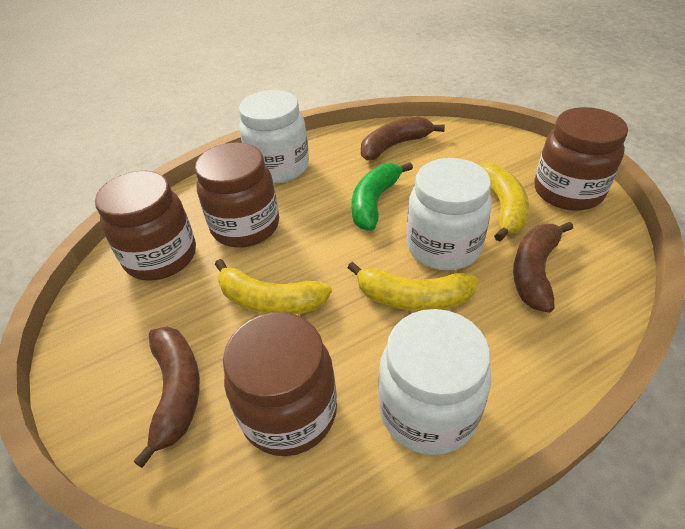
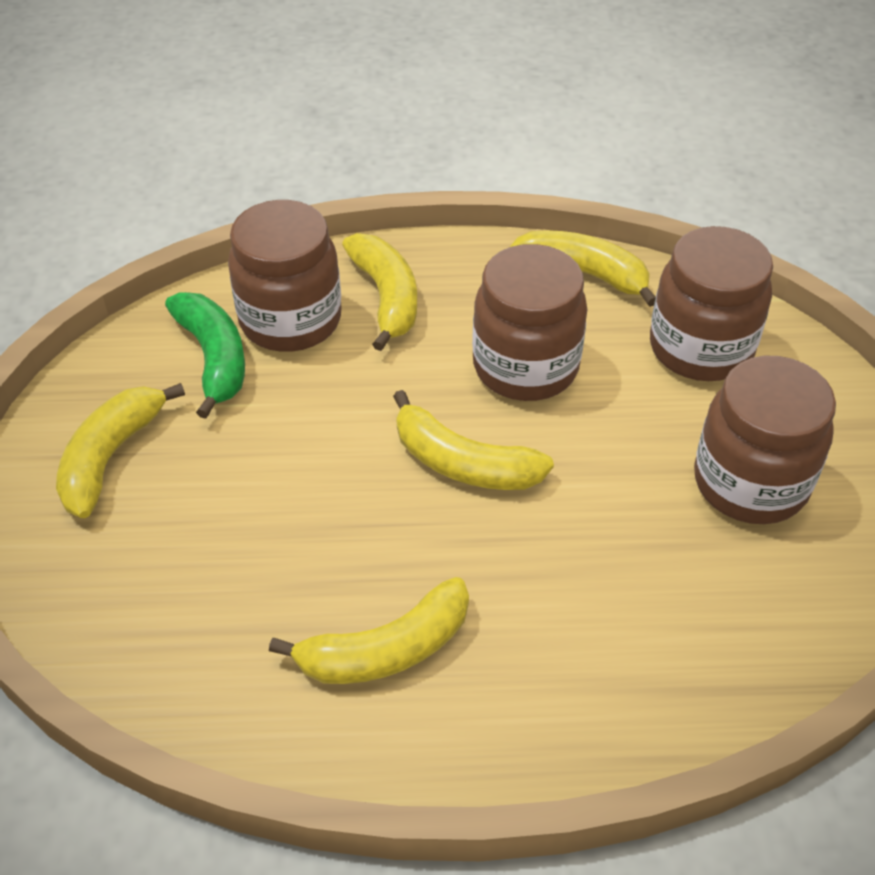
brown banana: 3 -> 0
white jar: 3 -> 0
yellow banana: 3 -> 5

